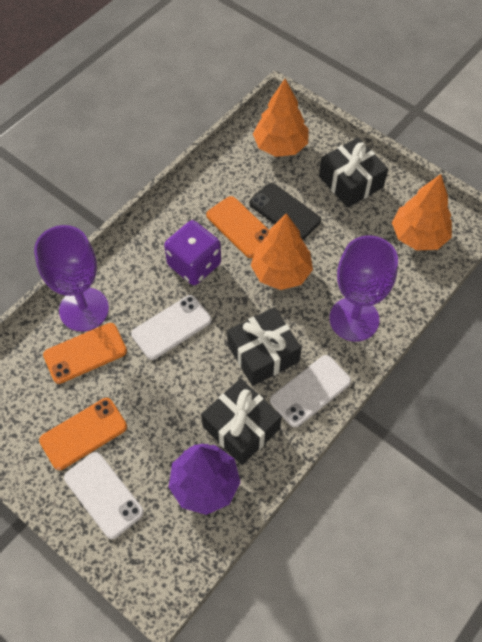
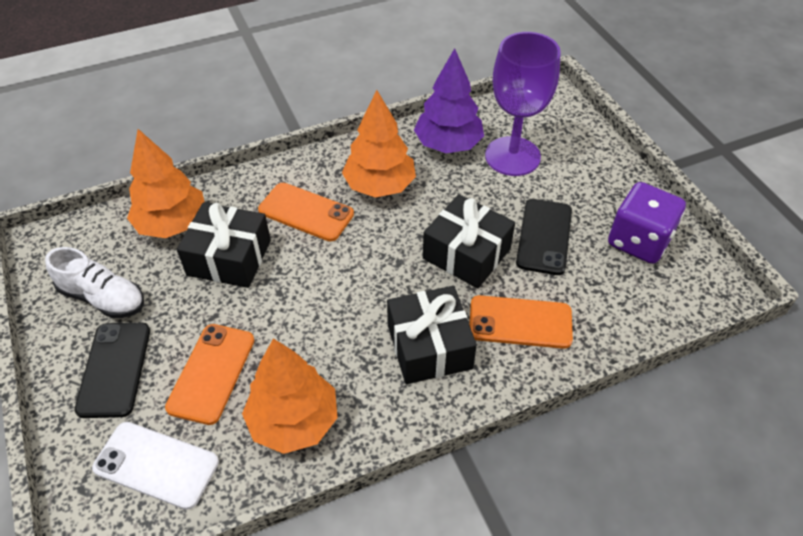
black phone: 1 -> 2
purple goblet: 2 -> 1
white phone: 3 -> 1
white shoe: 0 -> 1

